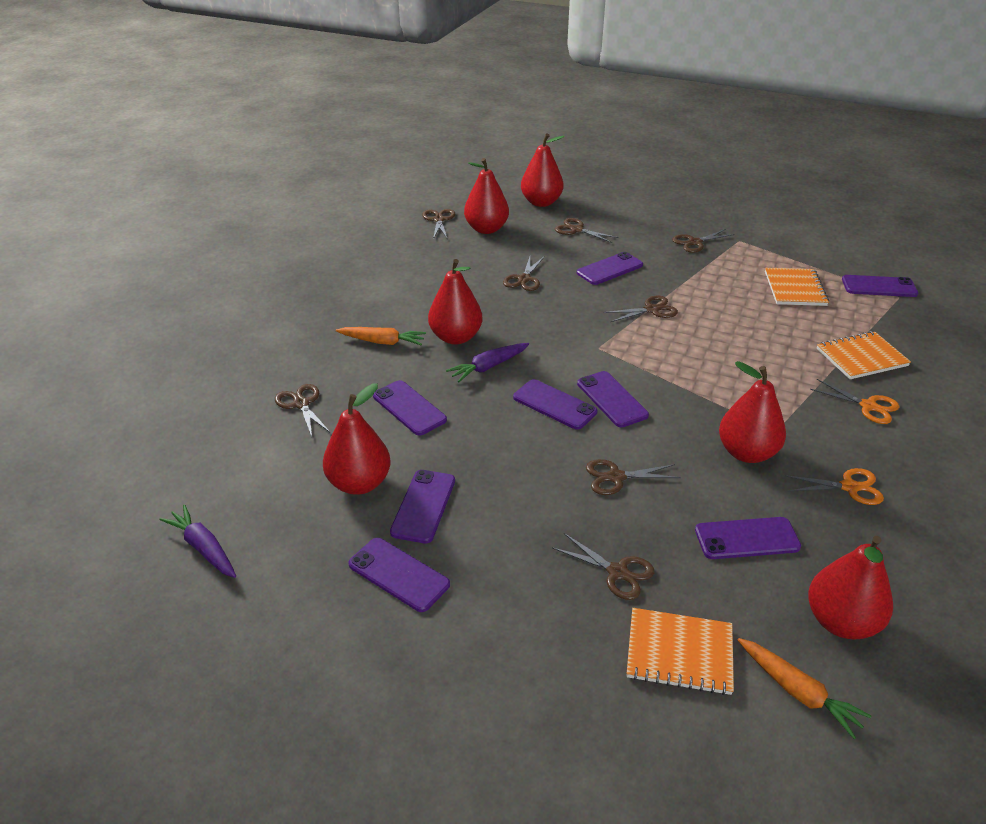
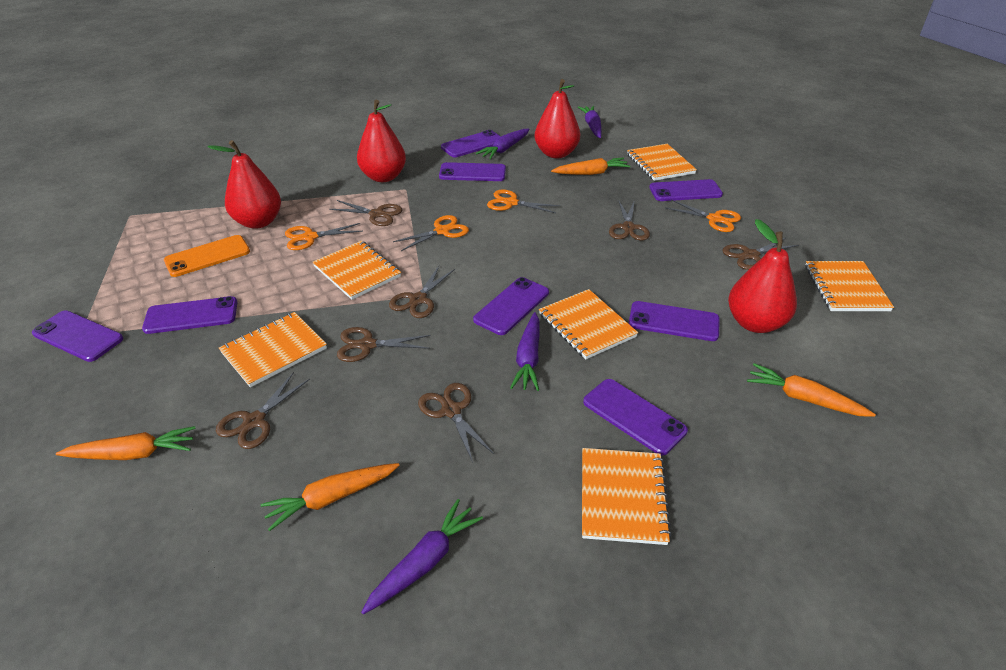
brown scissors: 8 -> 7
orange carrot: 2 -> 4
orange notebook: 3 -> 6
orange phone: 0 -> 1
orange scissors: 2 -> 4
purple carrot: 2 -> 4
red pear: 6 -> 4

